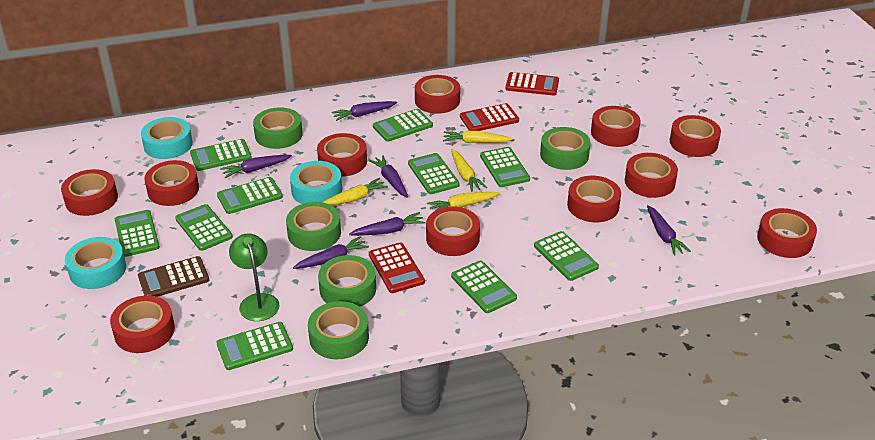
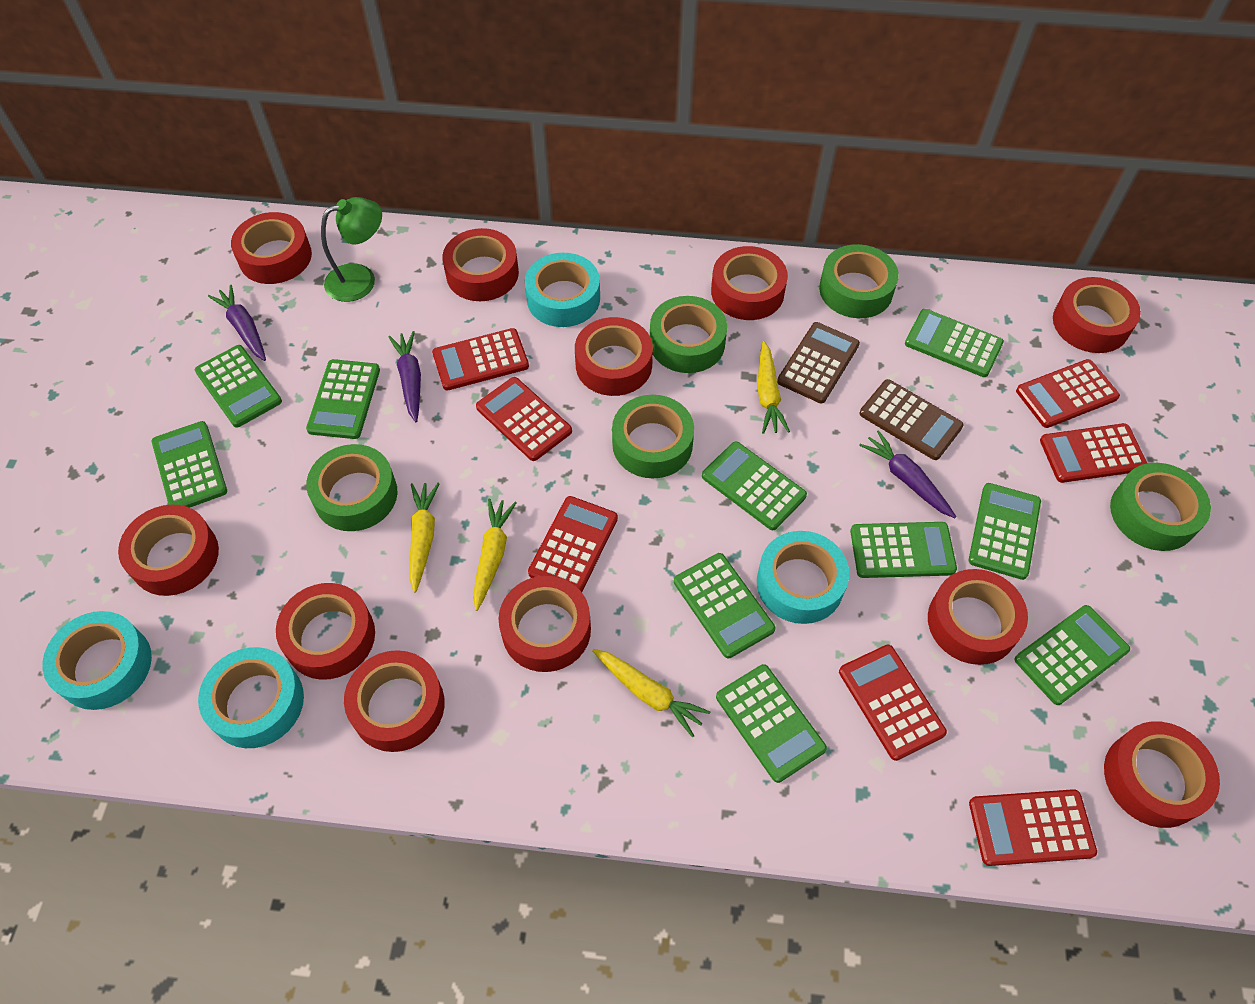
brown calculator: 1 -> 2
purple carrot: 6 -> 3
red calculator: 3 -> 7
turquoise tape: 3 -> 4

